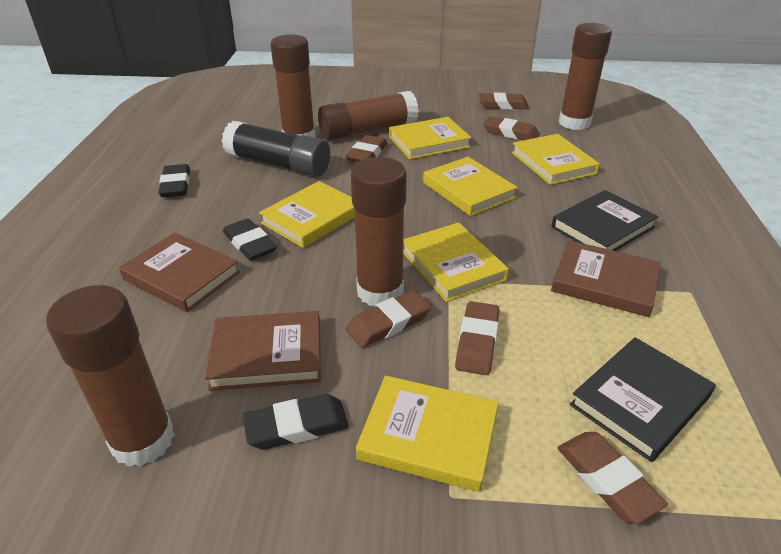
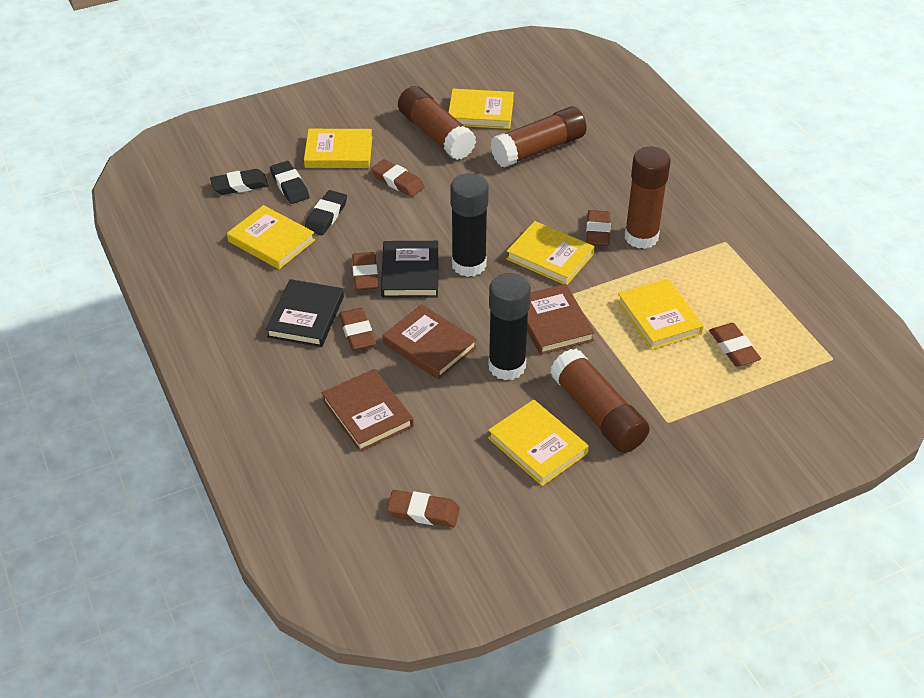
black glue stick: 1 -> 2
brown glue stick: 5 -> 4

